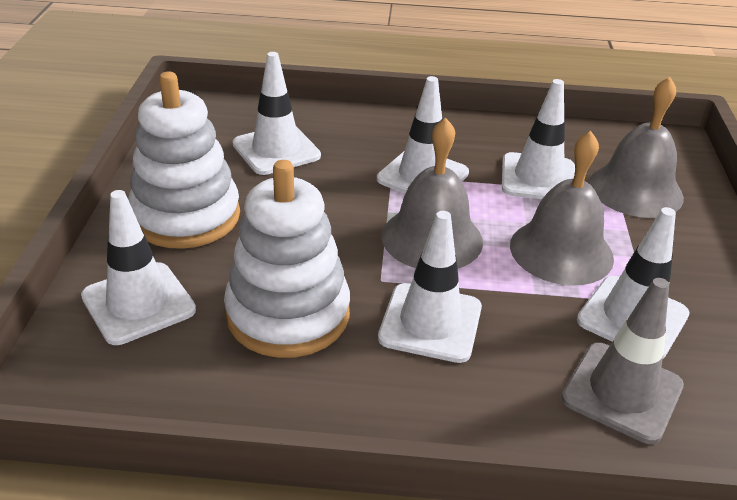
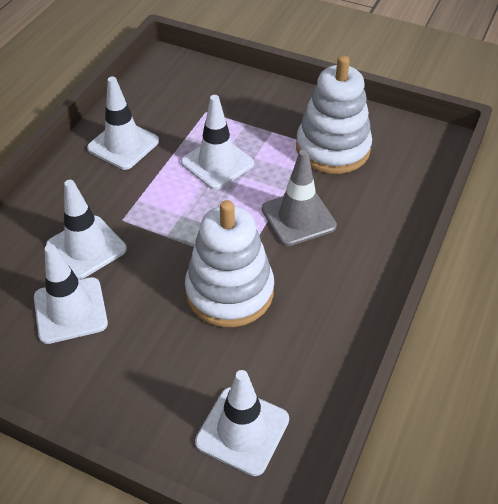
grey bell: 3 -> 0
white traffic cone: 6 -> 5

